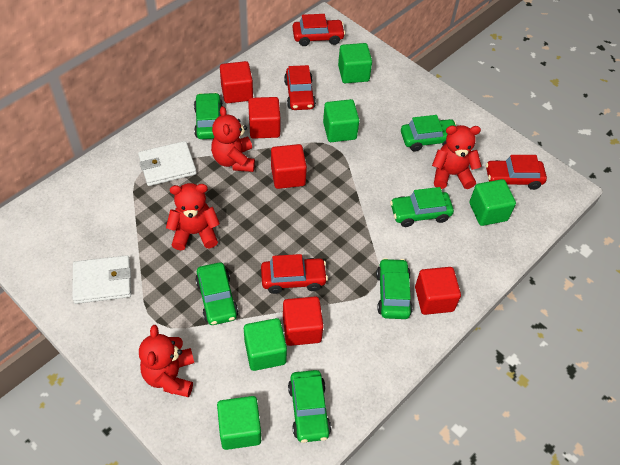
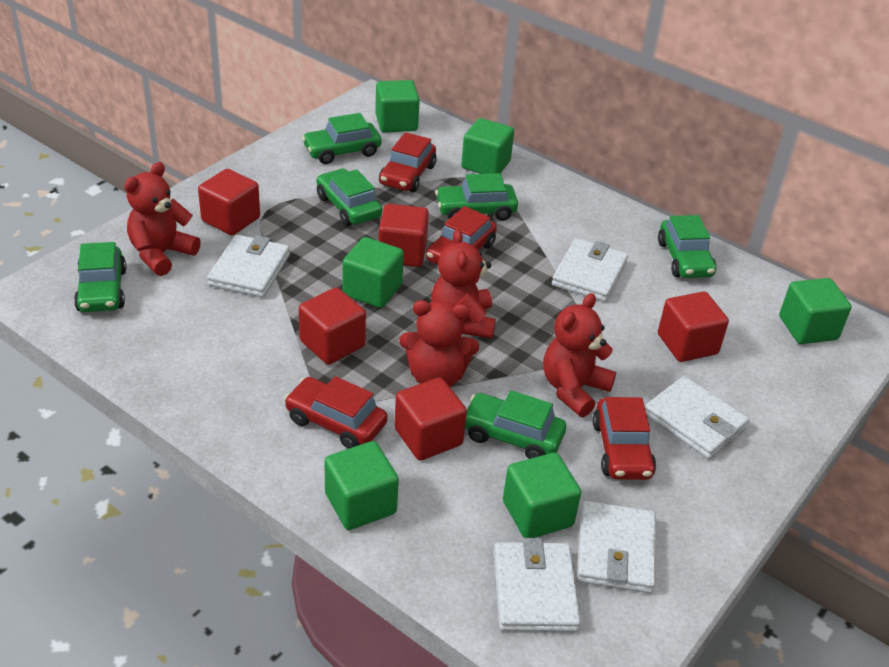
green cube: 5 -> 6
white wallet: 2 -> 5

